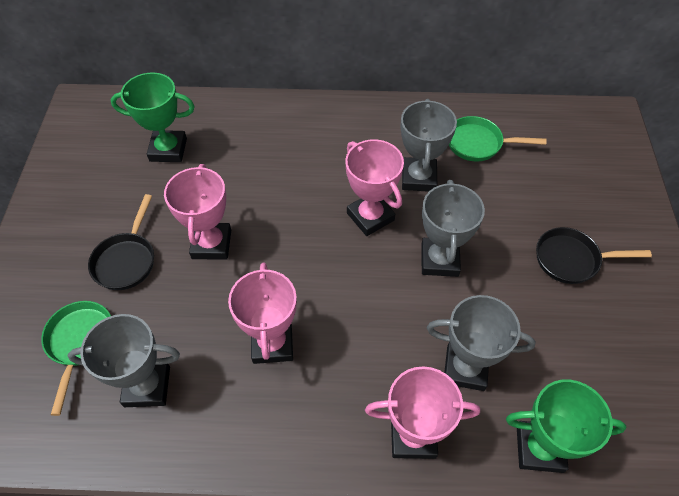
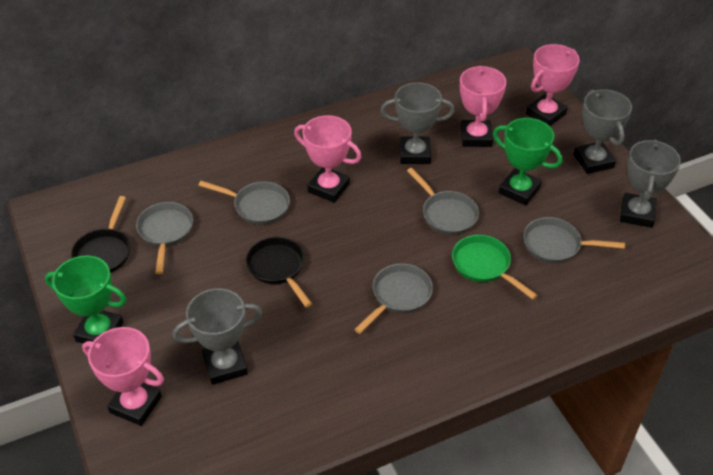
green pan: 2 -> 1
grey pan: 0 -> 5

